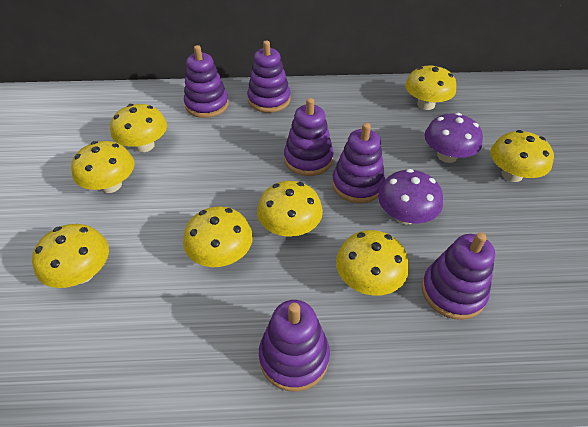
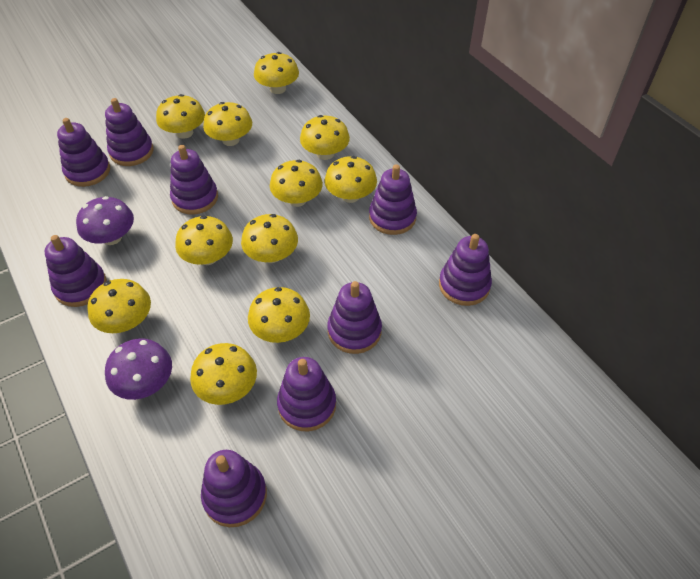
purple stacking toy: 6 -> 9
yellow mushroom: 8 -> 11

